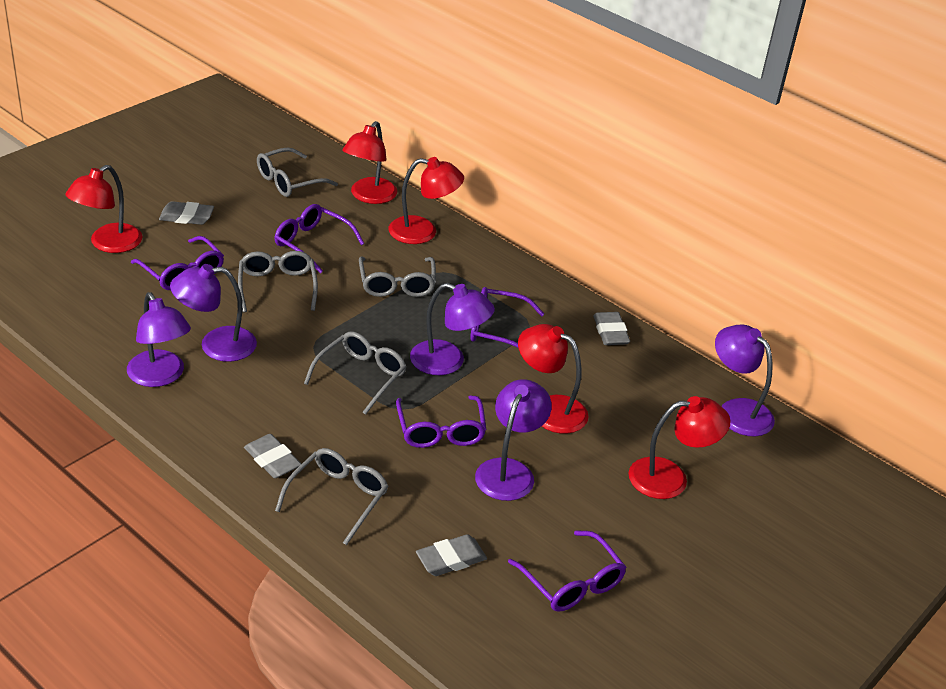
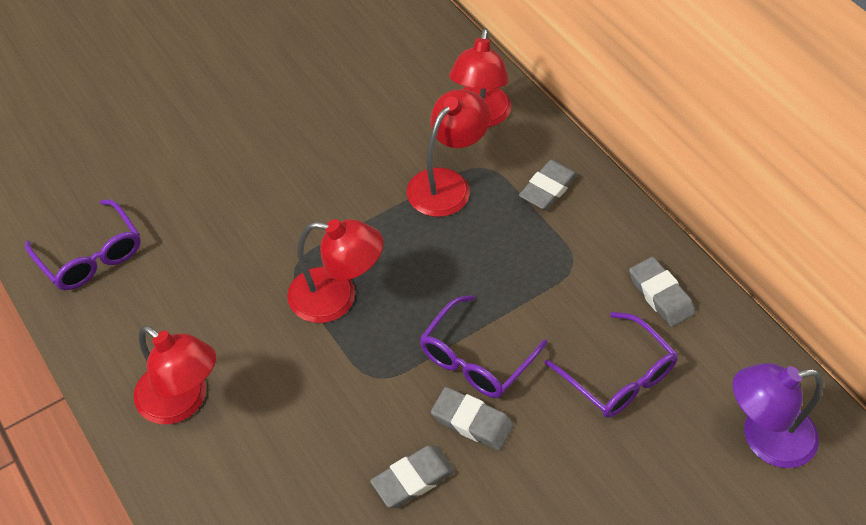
grey glasses: 5 -> 0
purple glasses: 5 -> 3
purple lamp: 5 -> 1
red lamp: 5 -> 4

